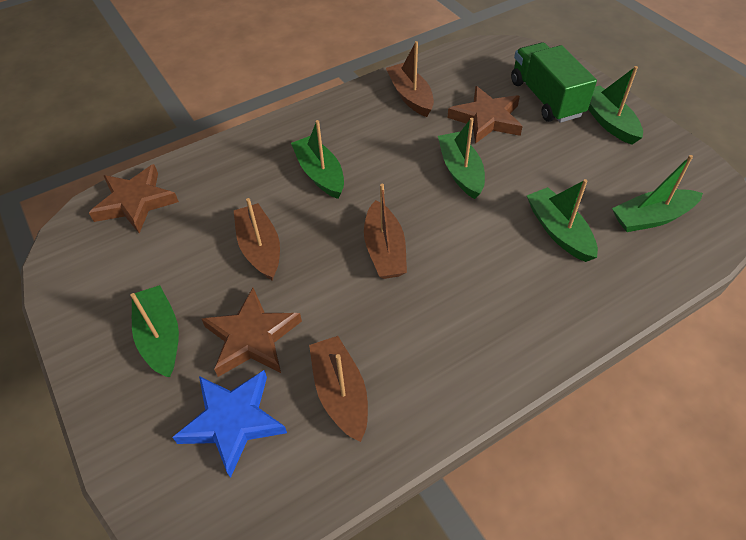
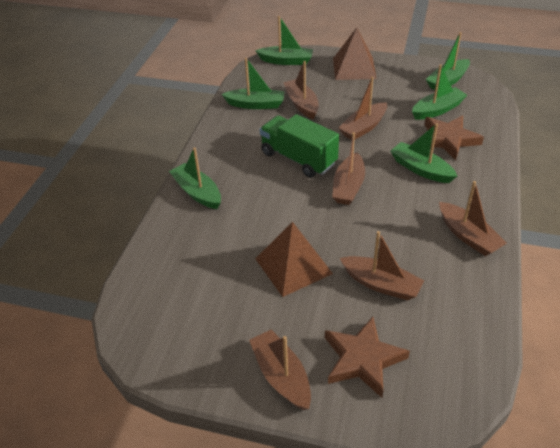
blue star: 1 -> 0
brown boat: 4 -> 6
brown pyramid: 0 -> 2
brown star: 3 -> 2

